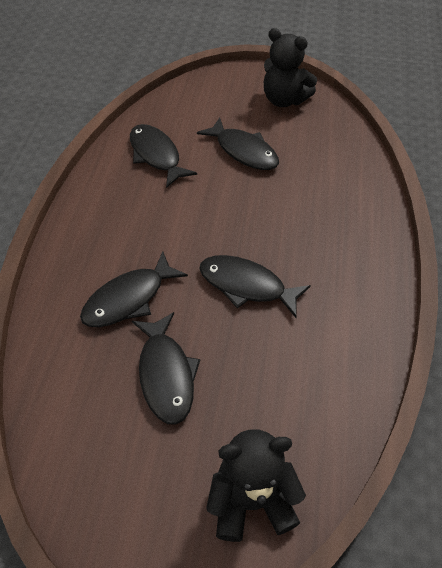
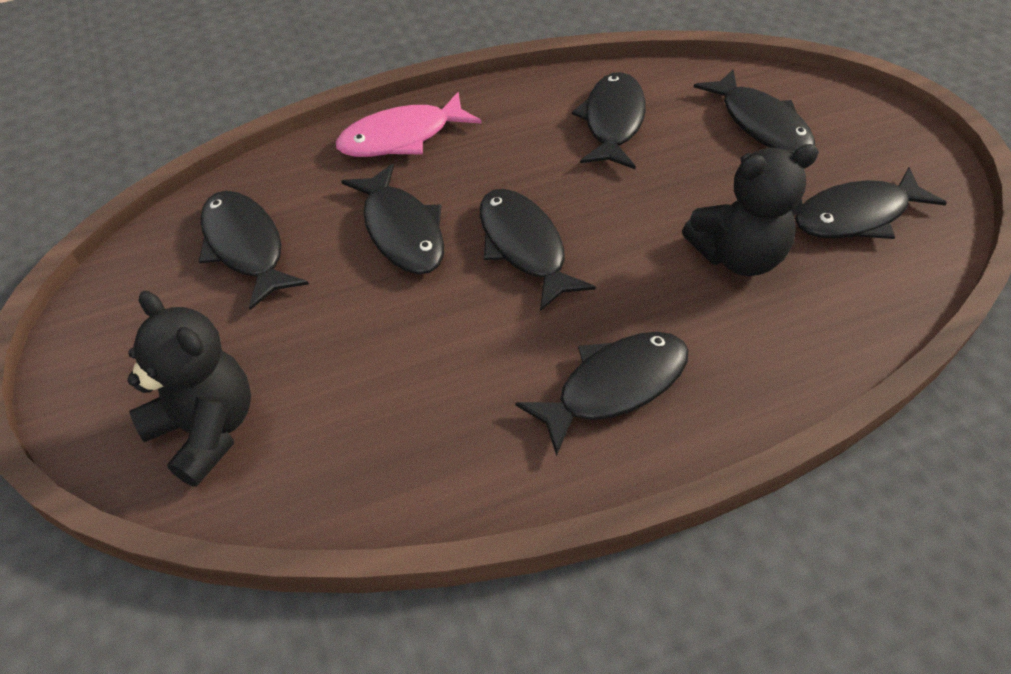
black fish: 5 -> 7
pink fish: 0 -> 1

